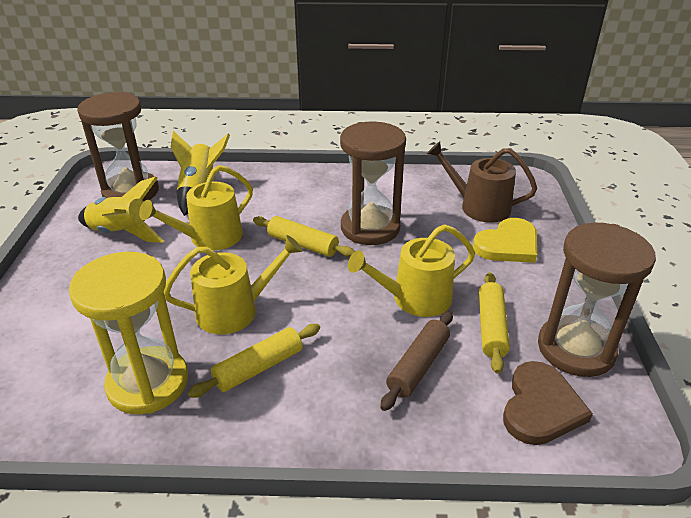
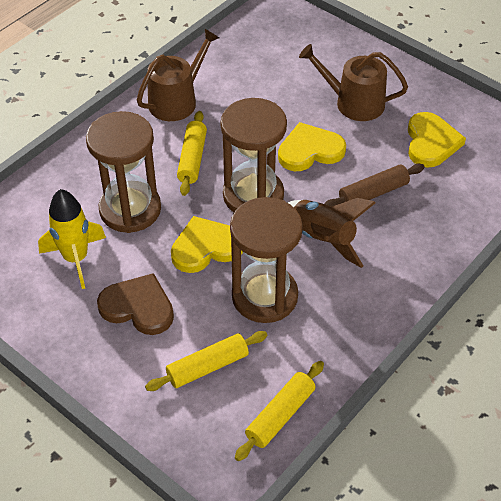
brown rocket: 0 -> 1
brown watering can: 1 -> 2
yellow heart: 1 -> 3
yellow hourglass: 1 -> 0
yellow rocket: 2 -> 1
yellow watering can: 3 -> 0

